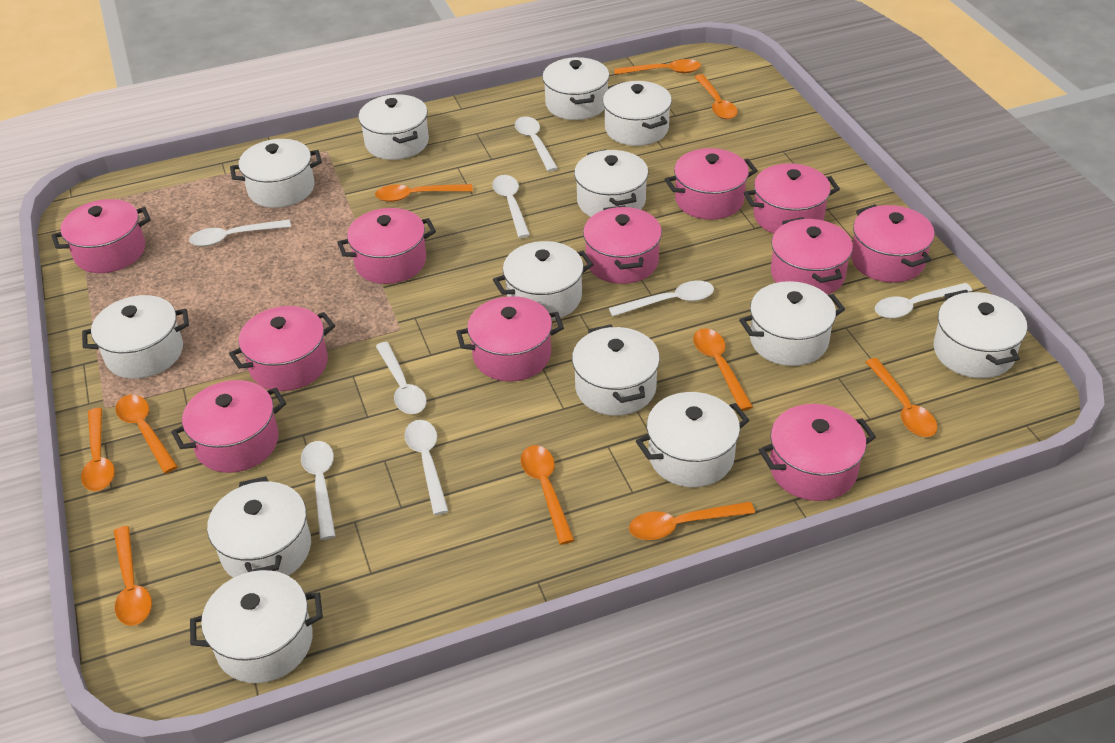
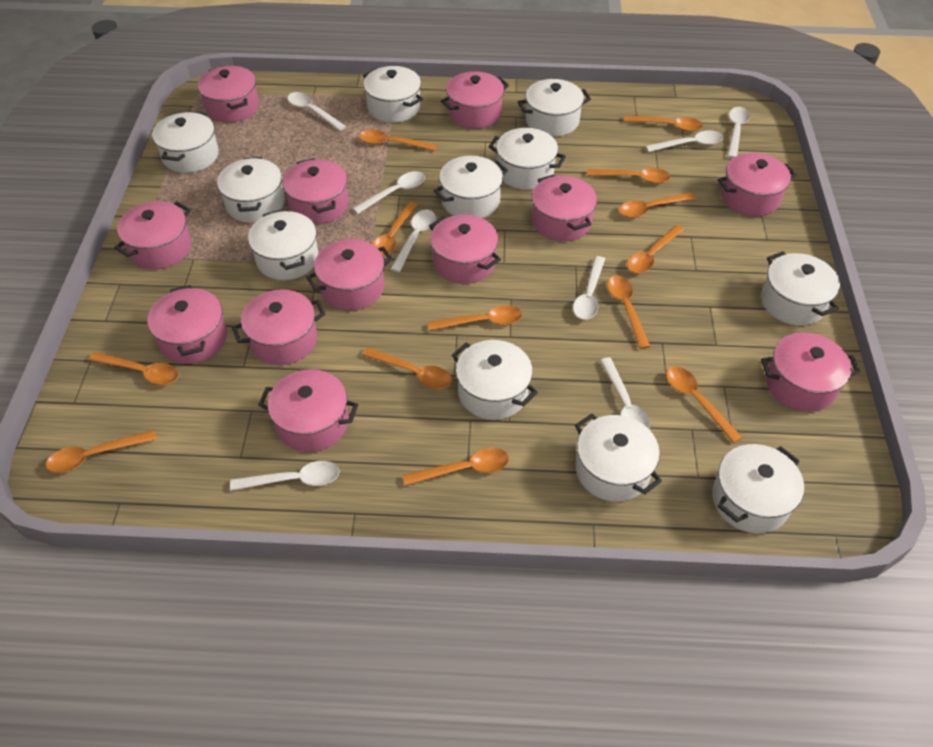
orange spoon: 10 -> 13
pink pot: 11 -> 12
white pot: 13 -> 11

